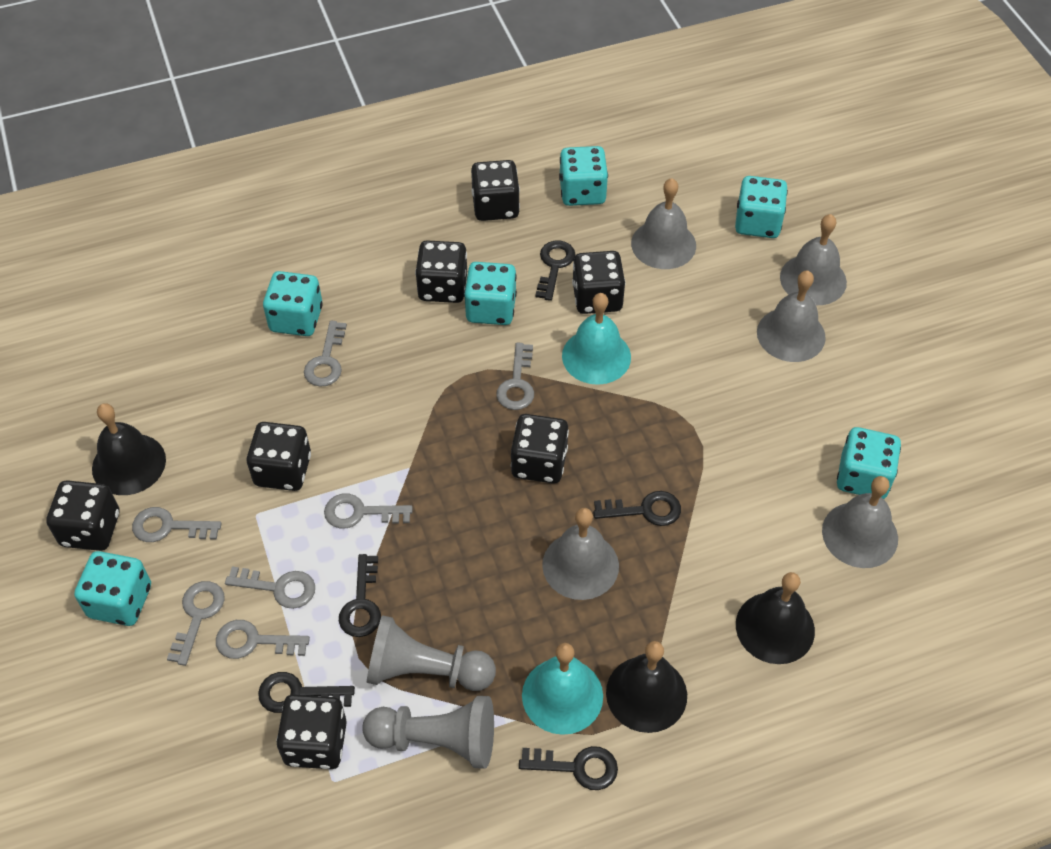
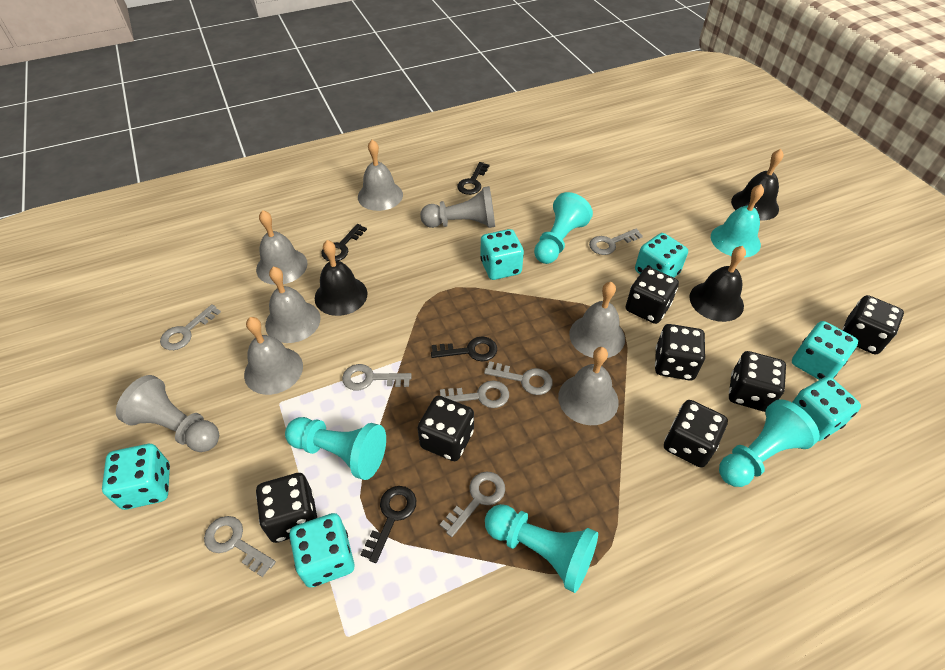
black key: 5 -> 4
grey bell: 5 -> 6
turquoise bell: 2 -> 1
turquoise pawn: 0 -> 4

